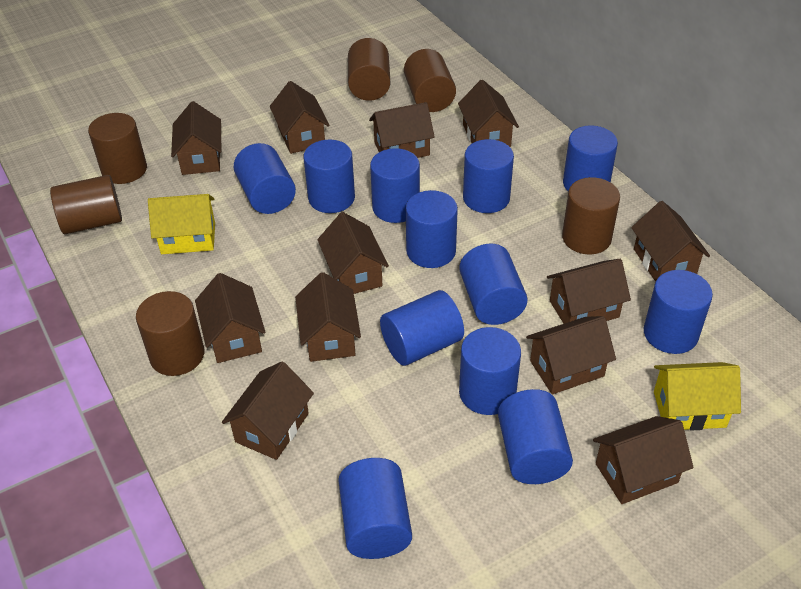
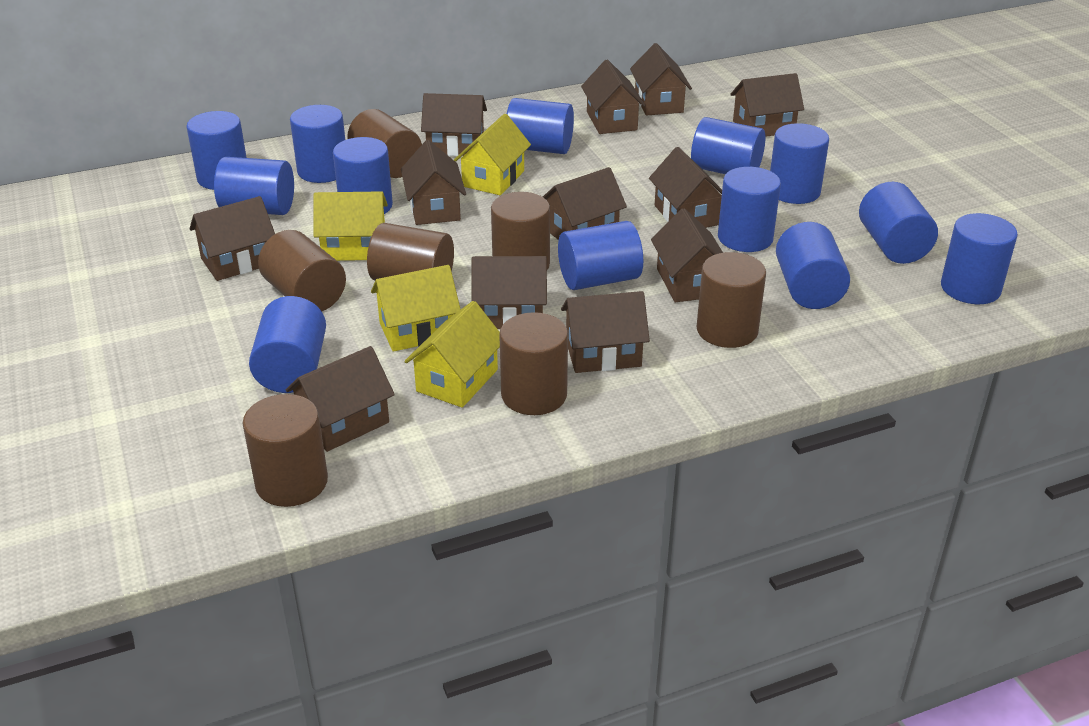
blue cylinder: 12 -> 13
brown cylinder: 6 -> 7
yellow house: 2 -> 4

